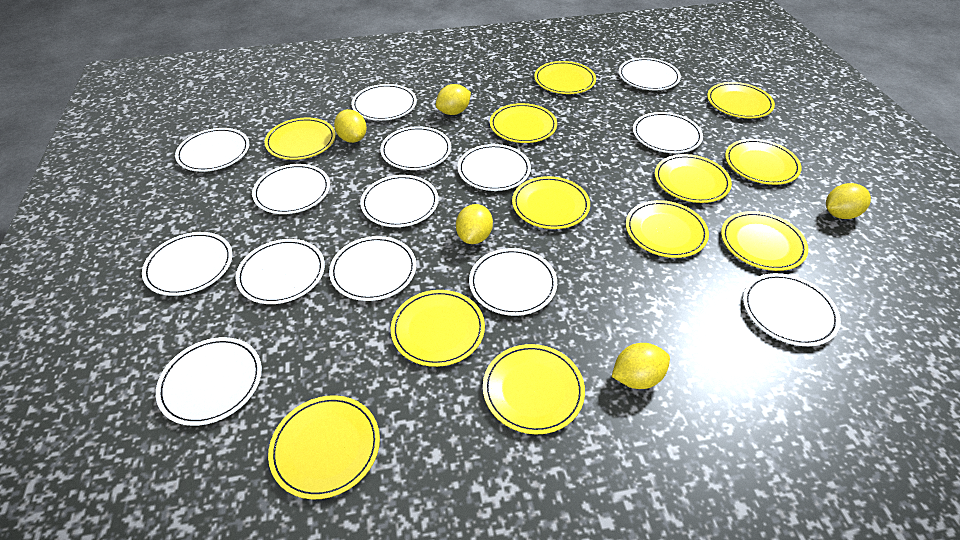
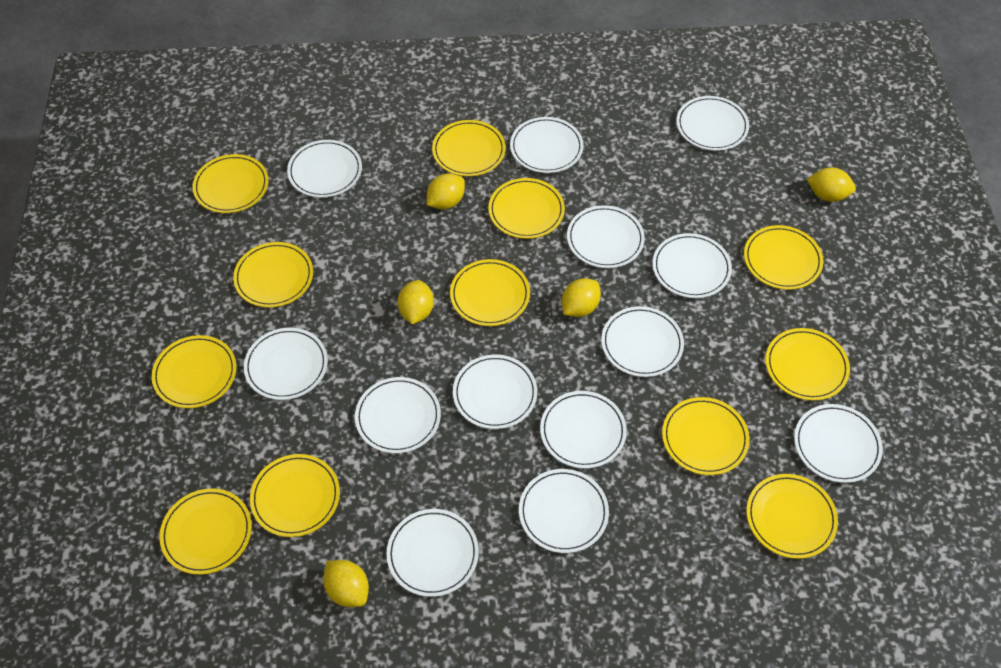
white plate: 14 -> 13

